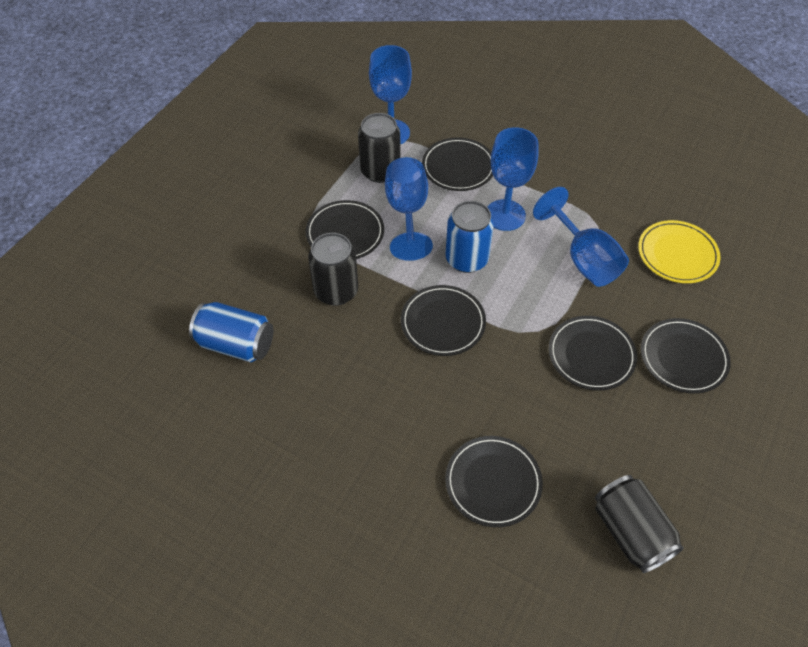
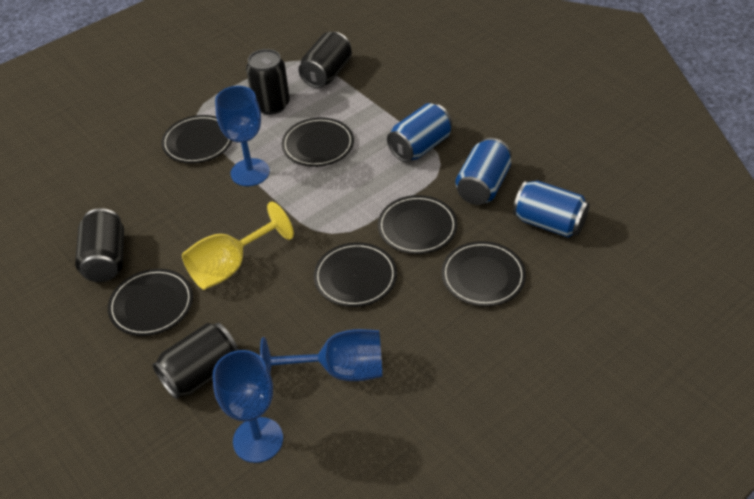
black can: 3 -> 4
blue can: 2 -> 3
blue goblet: 4 -> 3
yellow goblet: 0 -> 1
yellow plate: 1 -> 0

